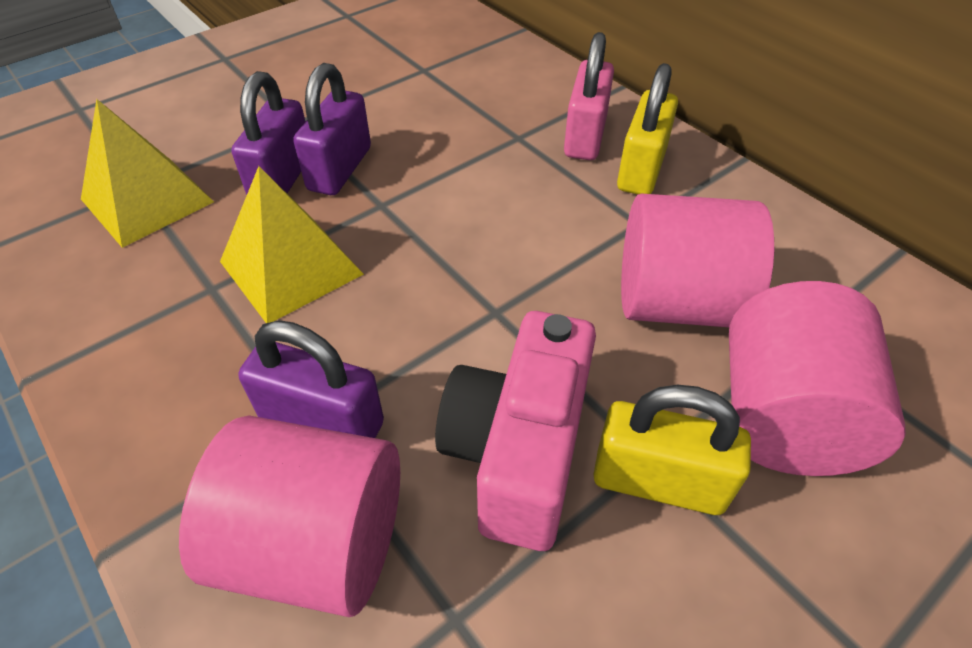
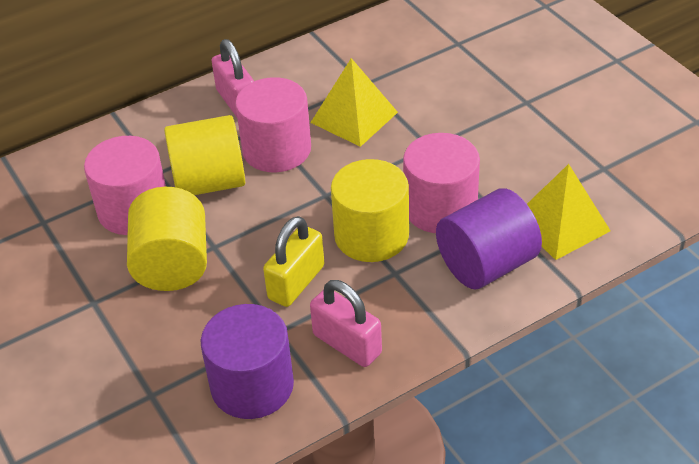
pink camera: 1 -> 0
pink padlock: 1 -> 2
purple cylinder: 0 -> 2
purple padlock: 3 -> 0
yellow cylinder: 0 -> 3
yellow padlock: 2 -> 1

